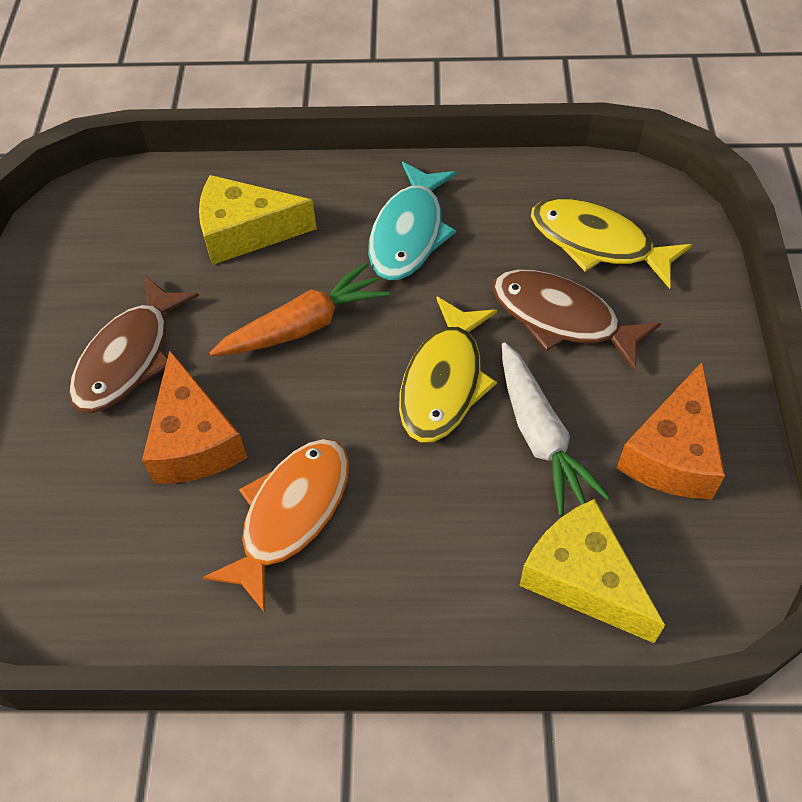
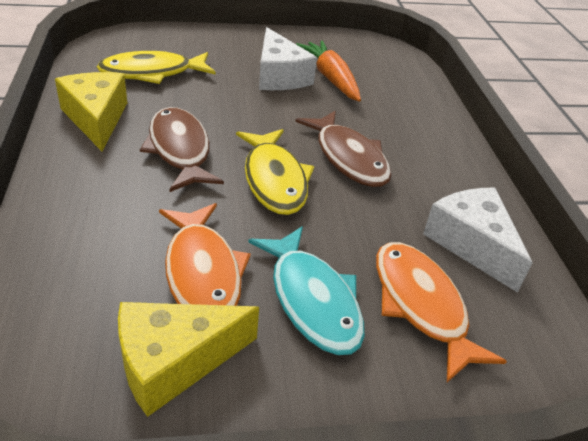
orange cheese: 2 -> 0
orange fish: 1 -> 2
white carrot: 1 -> 0
white cheese: 0 -> 2

